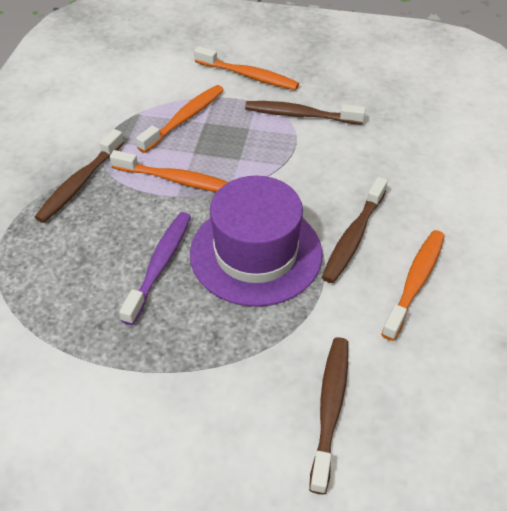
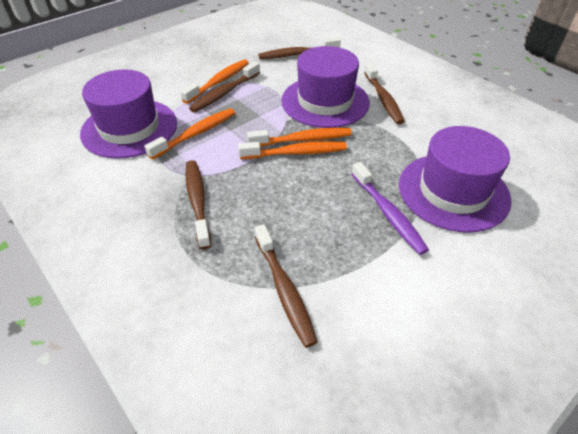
brown toothbrush: 4 -> 5
purple hat: 1 -> 3

